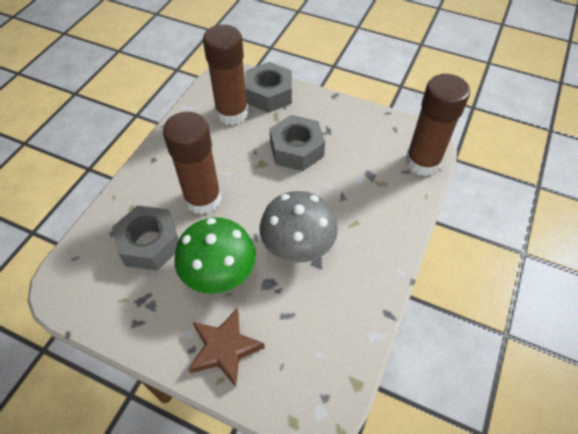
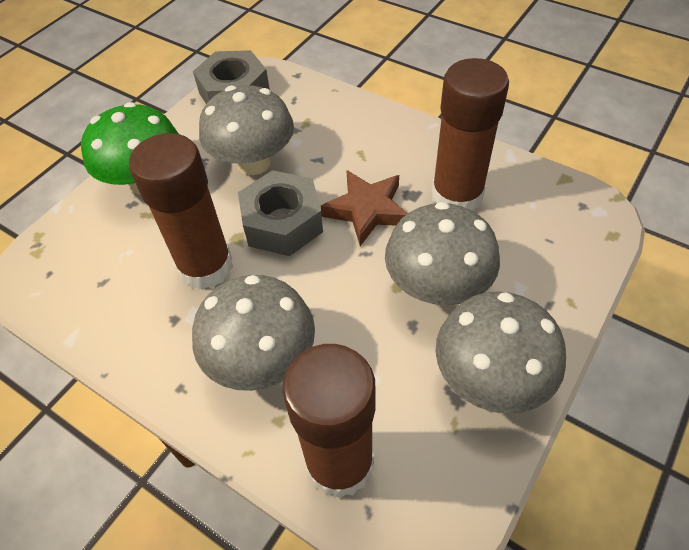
grey mushroom: 1 -> 4
grey nut: 3 -> 2

